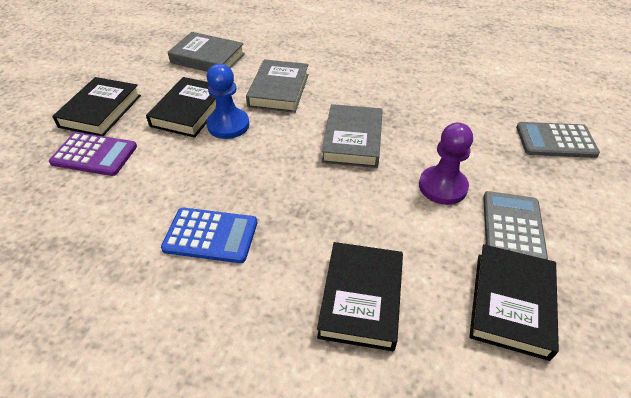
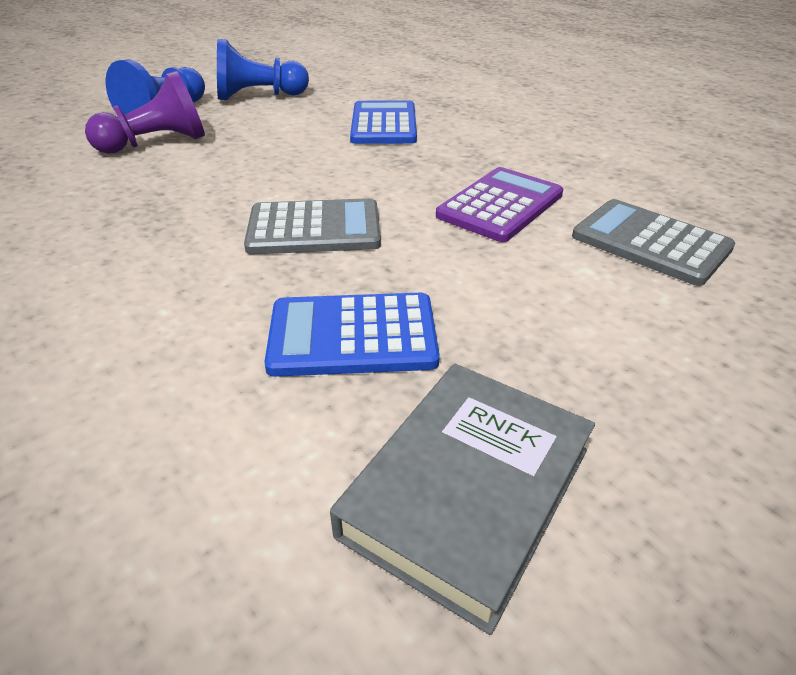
black book: 4 -> 0
blue calculator: 1 -> 2
blue pawn: 1 -> 2
grey book: 3 -> 1

